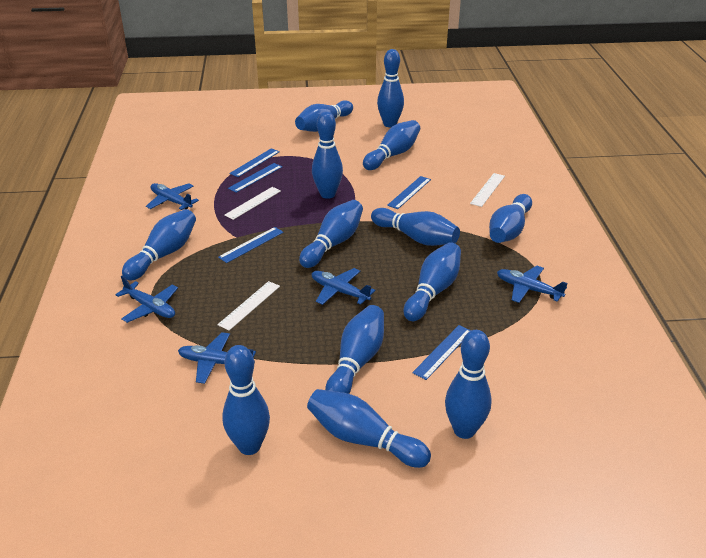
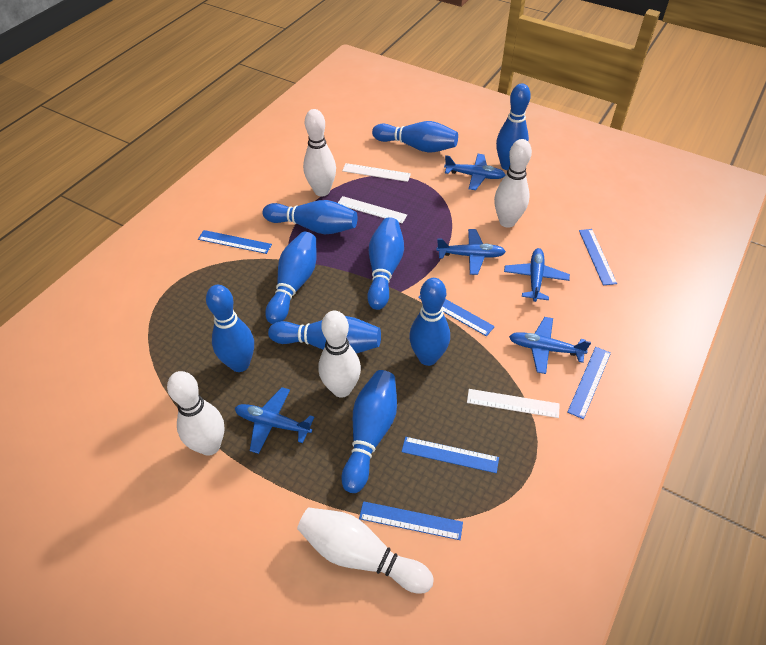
blue bowling pin: 13 -> 9
blue ruler: 5 -> 6
white bowling pin: 0 -> 5

